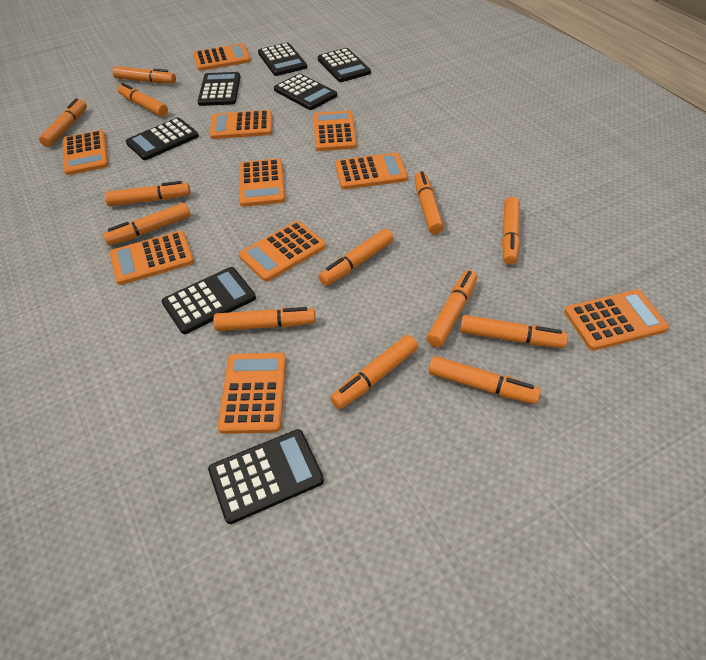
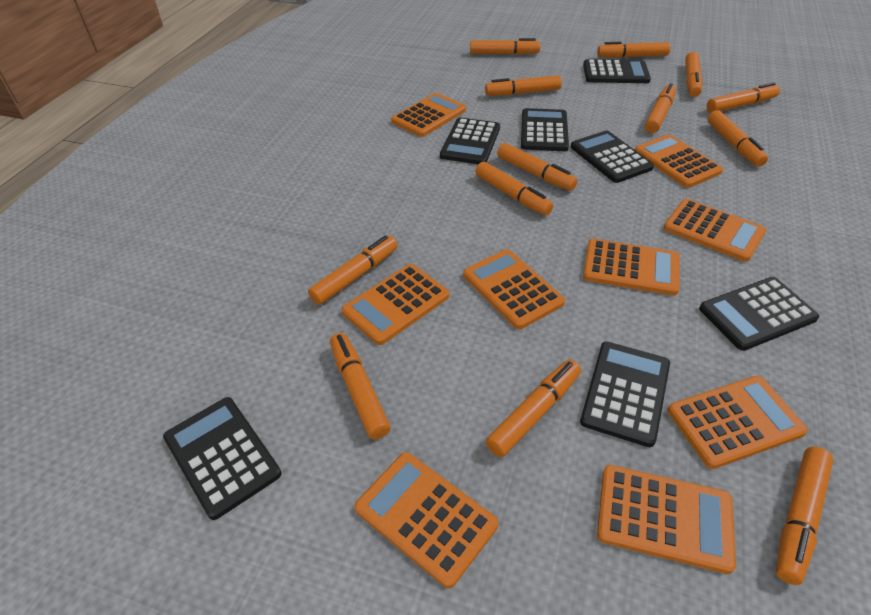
orange calculator: 10 -> 9

